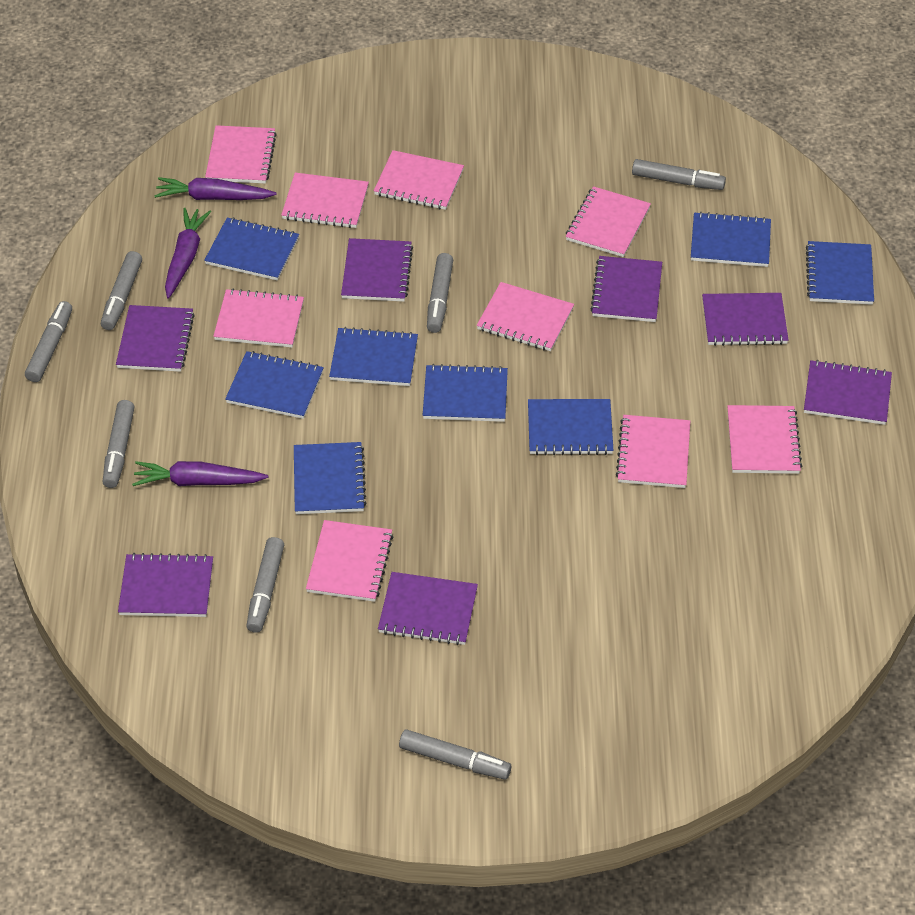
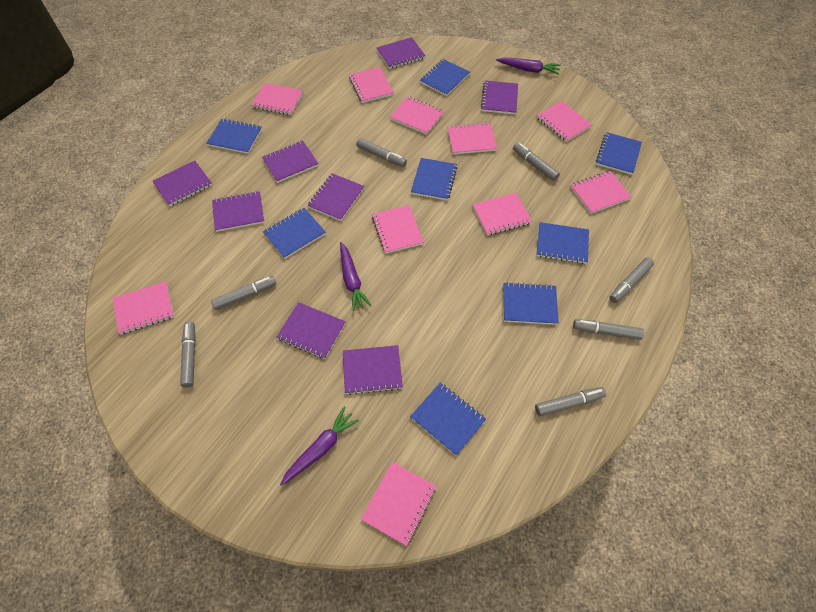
pink notebook: 9 -> 10
purple notebook: 7 -> 8

